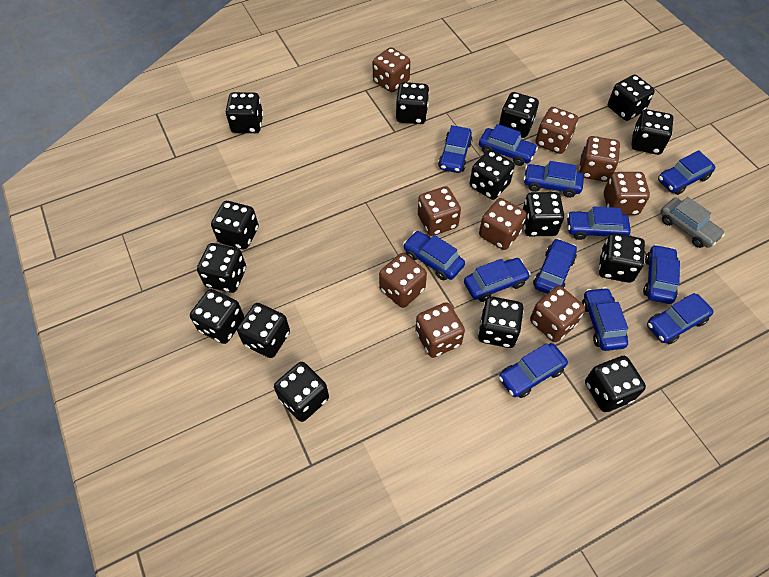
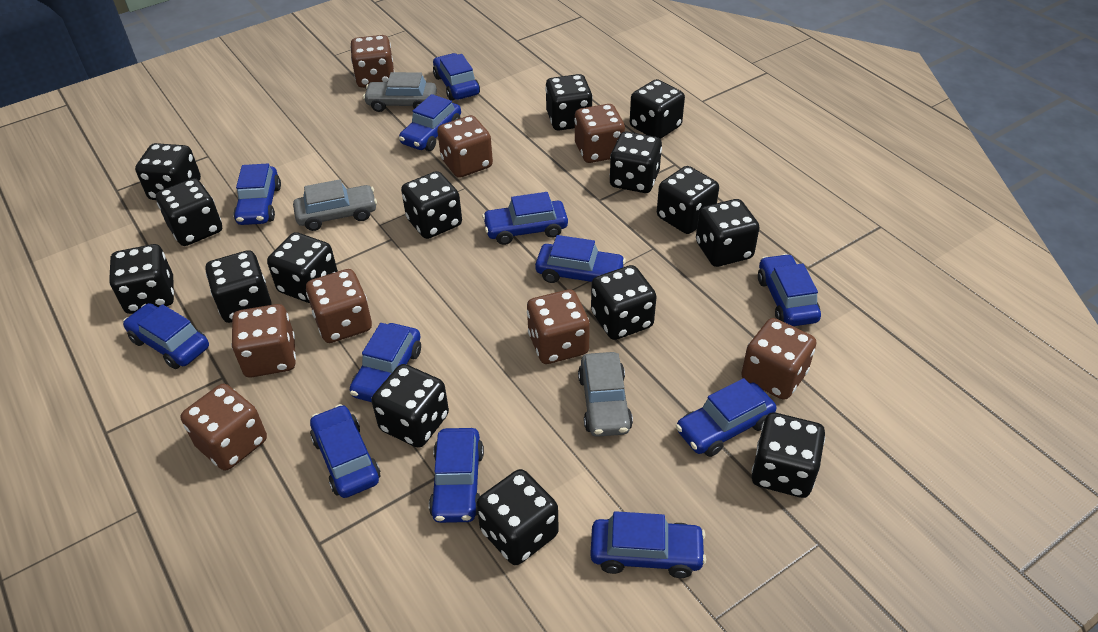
brown dice: 9 -> 8
grey car: 1 -> 3

